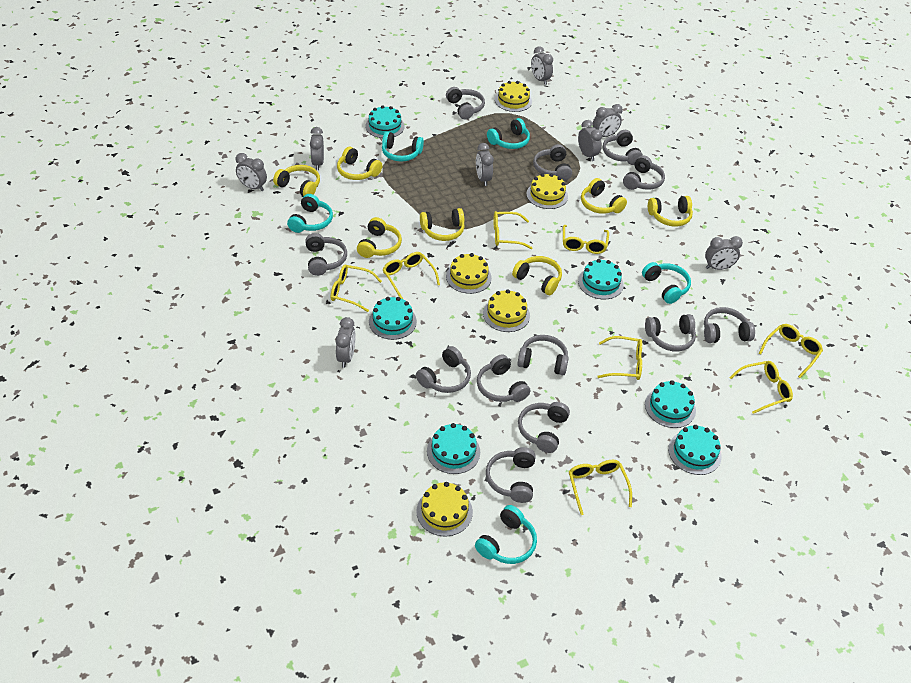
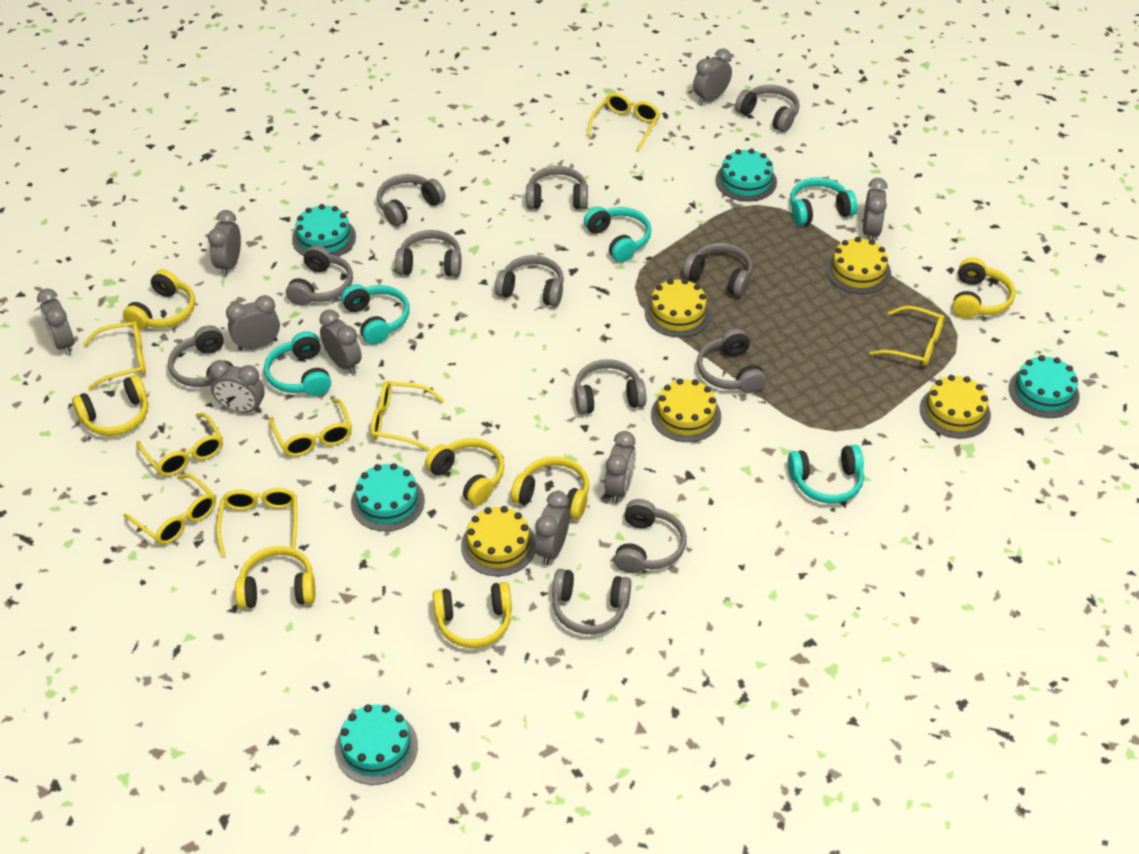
grey clock: 8 -> 9
turquoise cake: 6 -> 5

